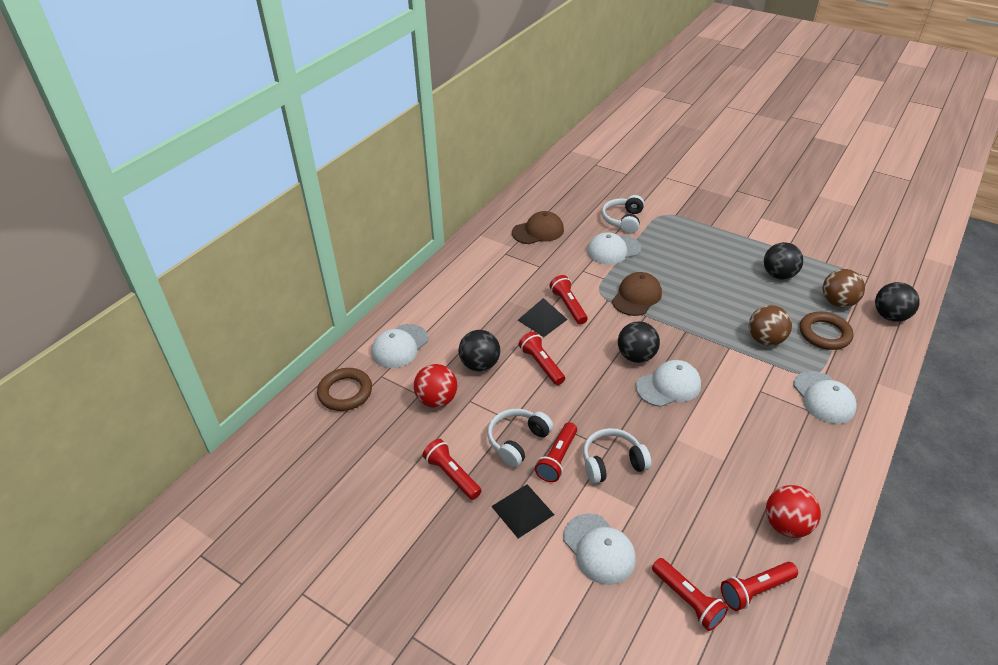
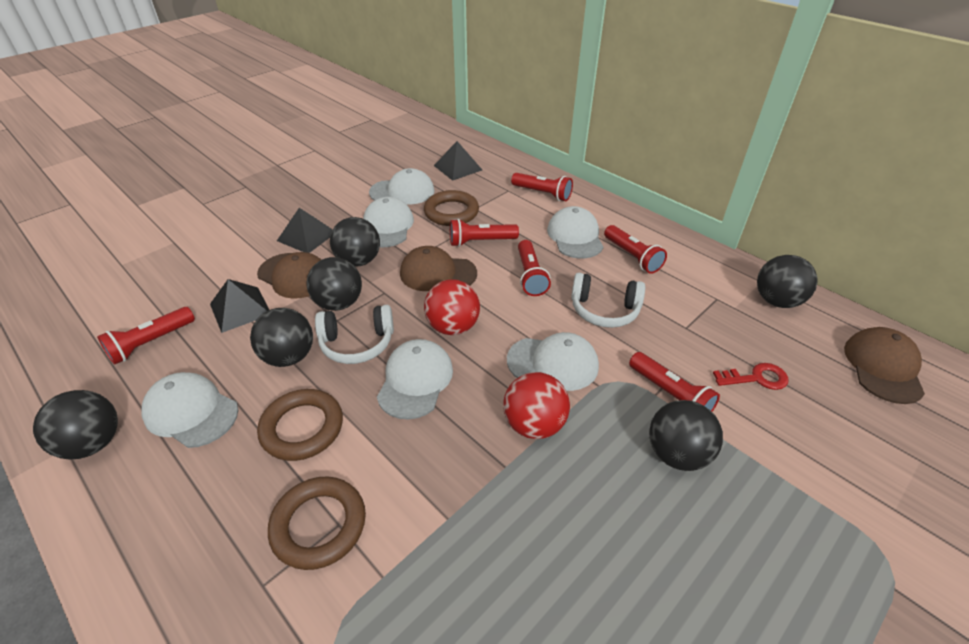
black ball: 4 -> 6
black pyramid: 2 -> 3
brown ball: 2 -> 0
brown cap: 2 -> 3
brown ring: 2 -> 3
red key: 0 -> 1
white cap: 5 -> 6
white headphones: 3 -> 2

